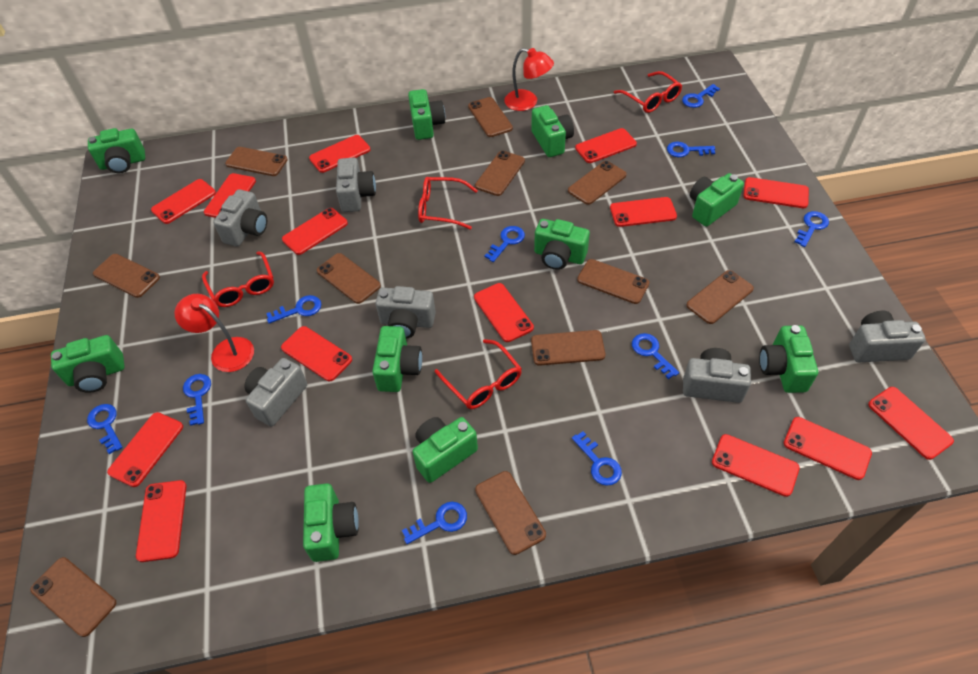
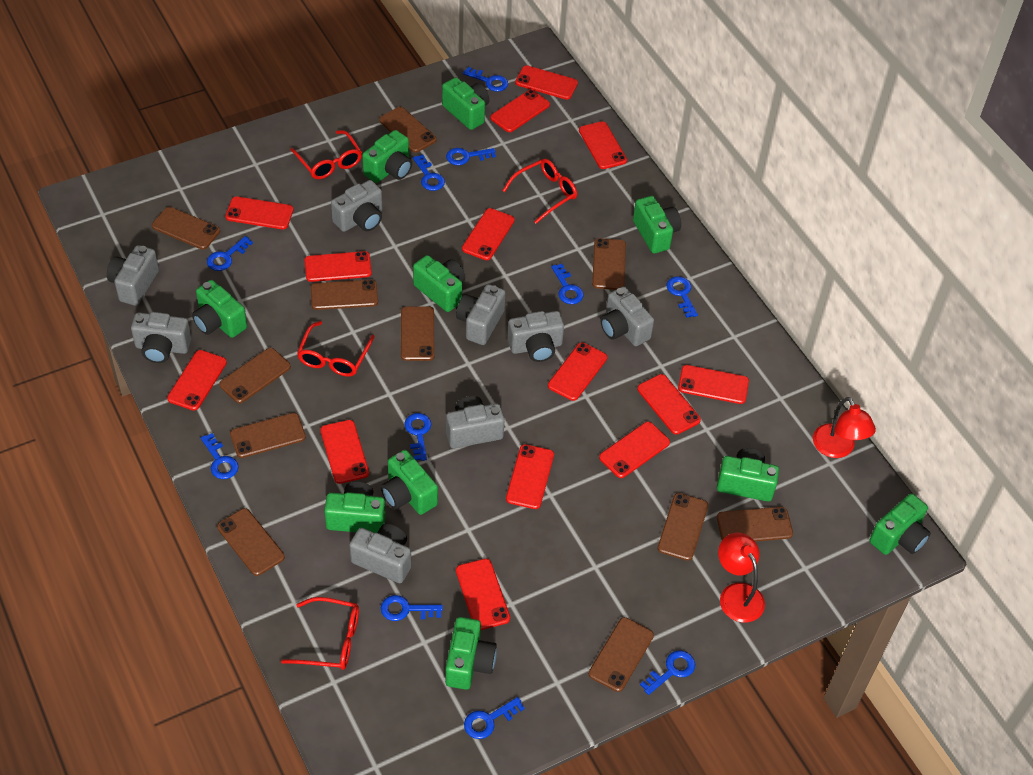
blue key: 10 -> 11
grey camera: 6 -> 8

